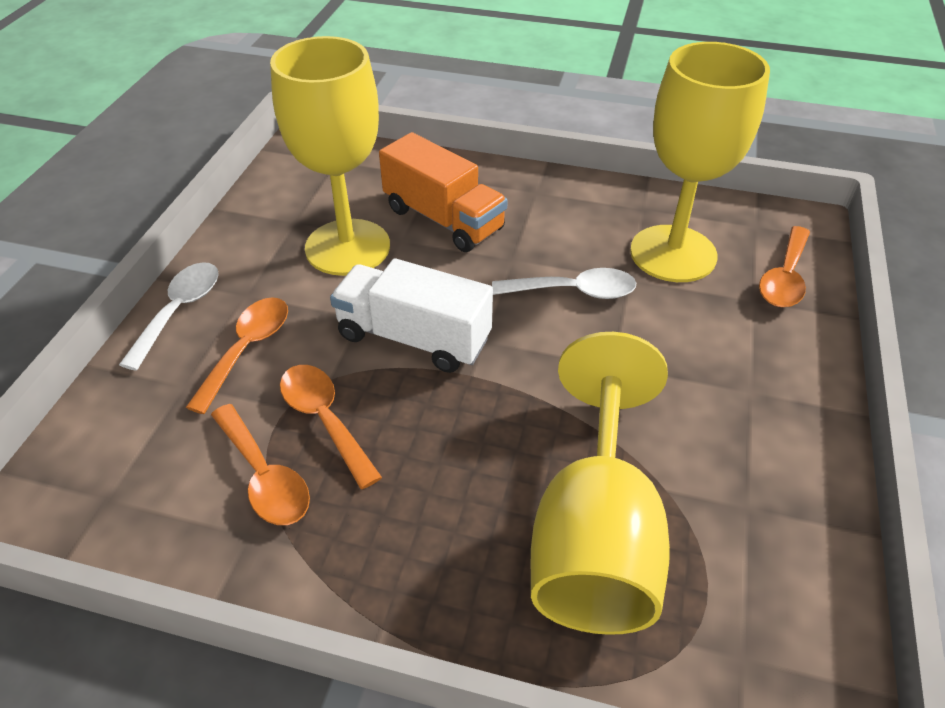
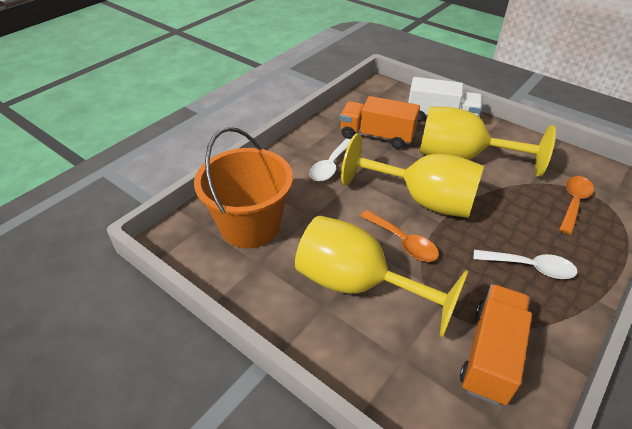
orange bucket: 0 -> 1
orange spoon: 4 -> 2
orange truck: 1 -> 2

